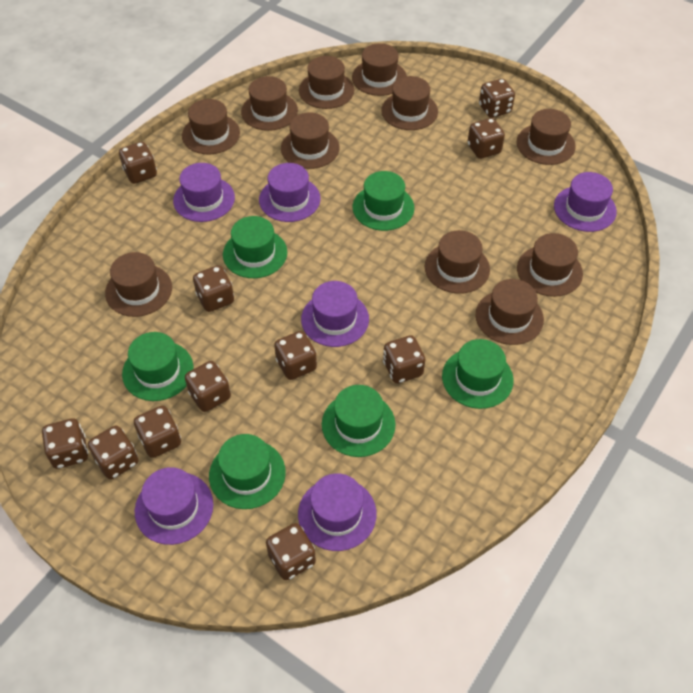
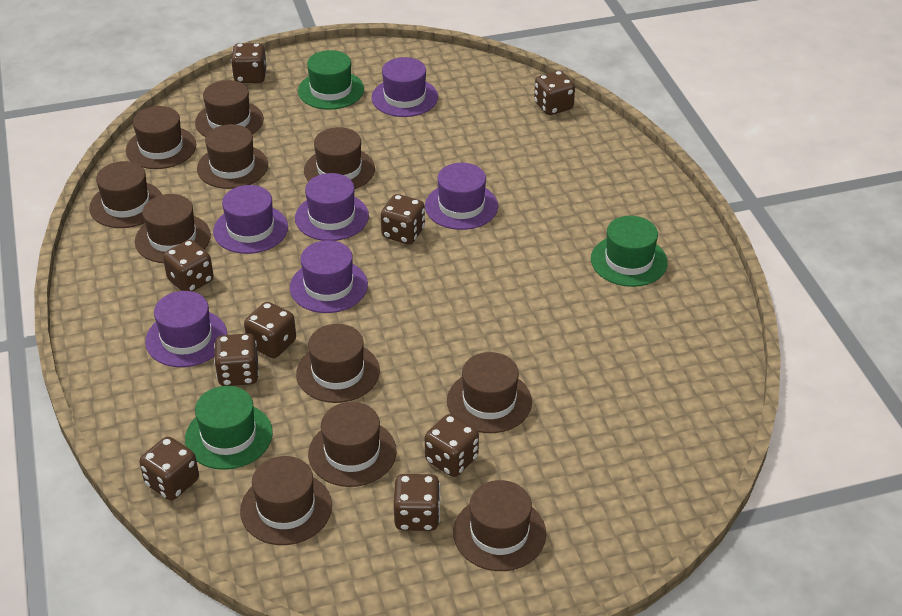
brown dice: 11 -> 9
green hat: 6 -> 3

